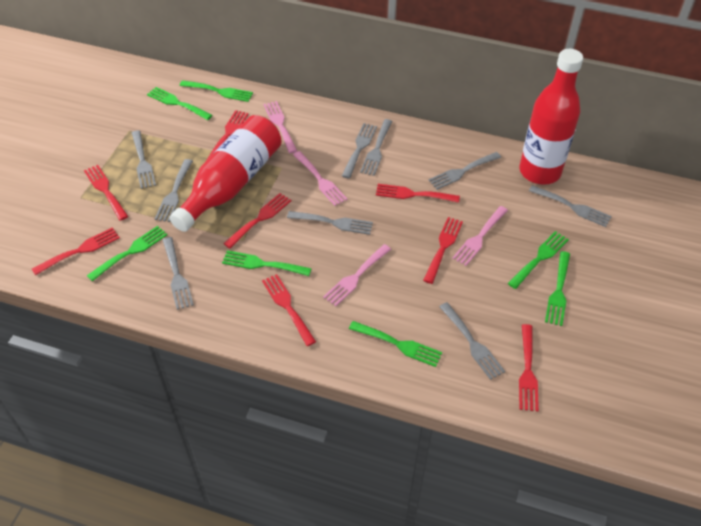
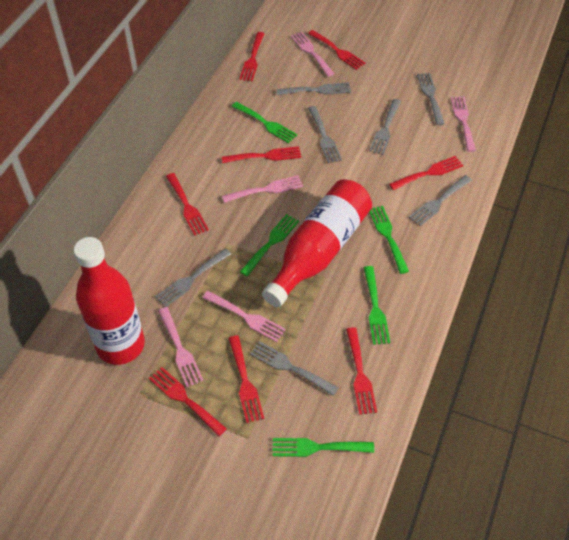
green fork: 7 -> 5
grey fork: 9 -> 7
pink fork: 4 -> 5

